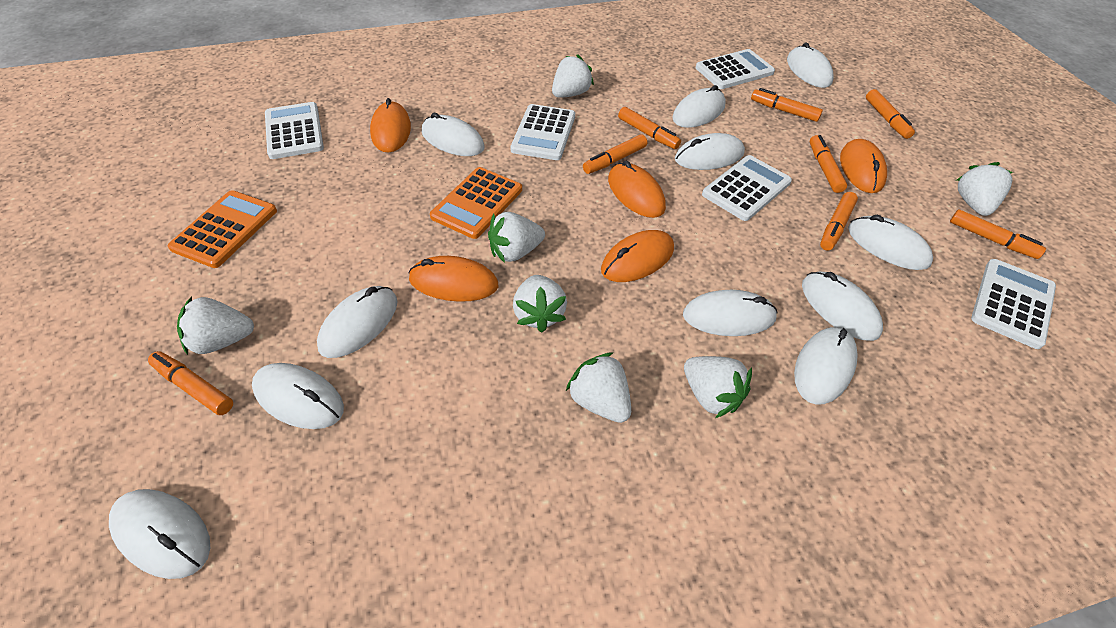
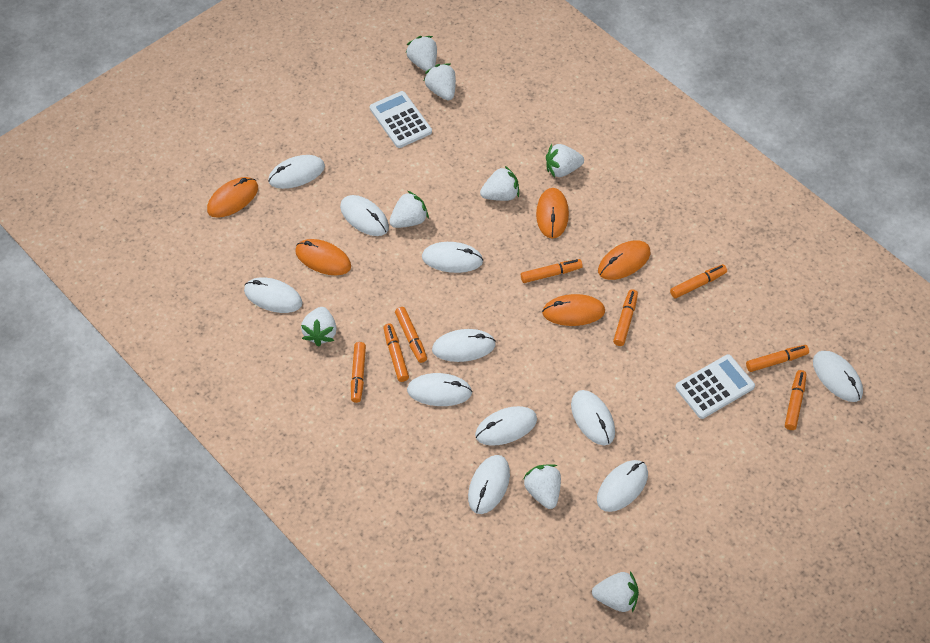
orange calculator: 2 -> 0
white calculator: 5 -> 2
white strawberry: 7 -> 8

